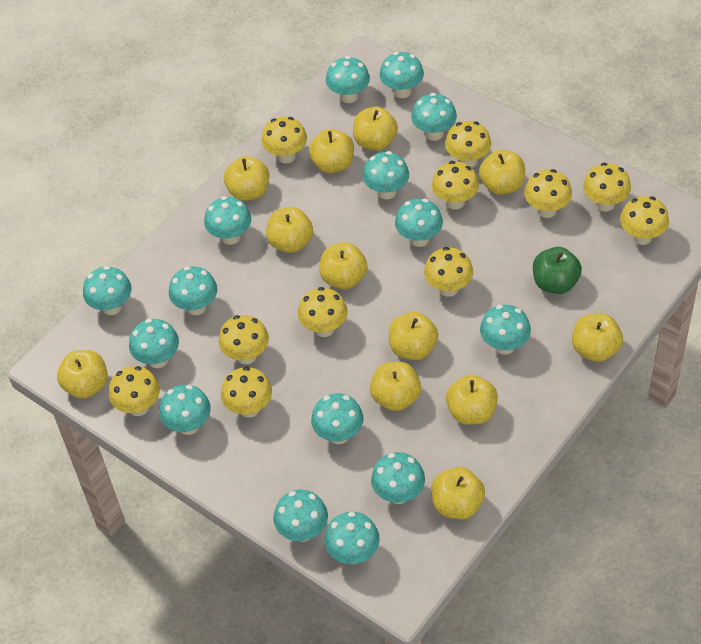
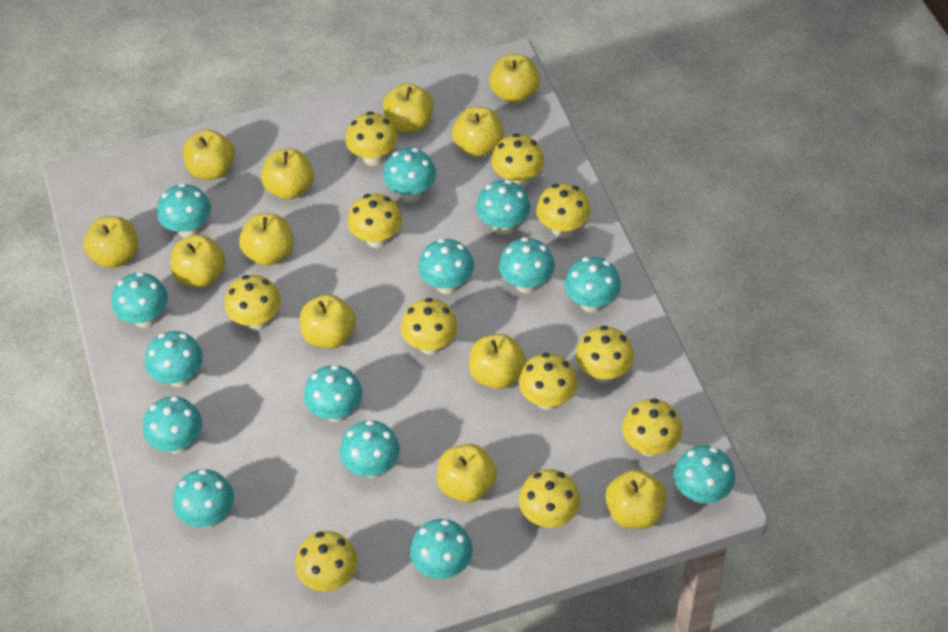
green apple: 1 -> 0
turquoise mushroom: 15 -> 14

